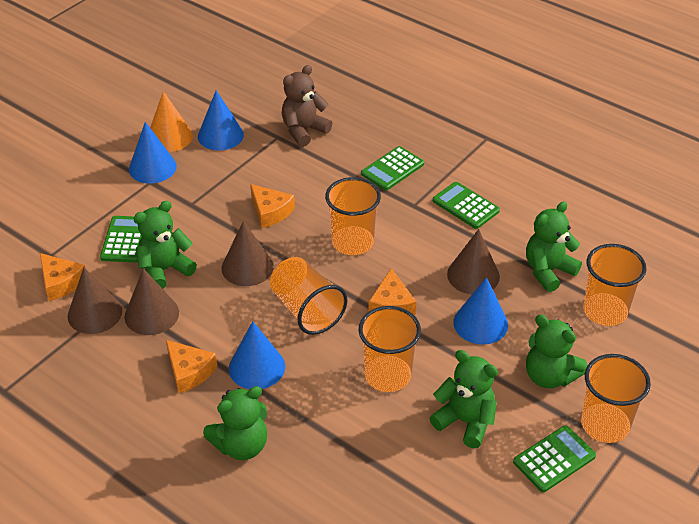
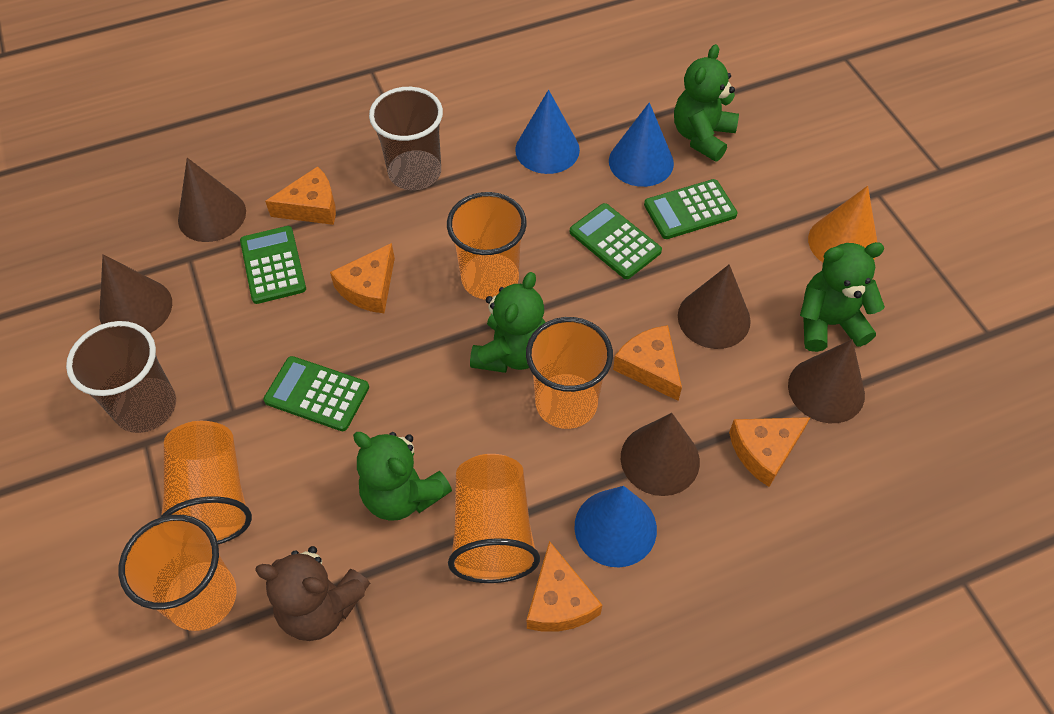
blue cone: 4 -> 3
brown cone: 4 -> 5
brown cup: 0 -> 2
green teddy bear: 5 -> 4
orange cheese: 4 -> 5

